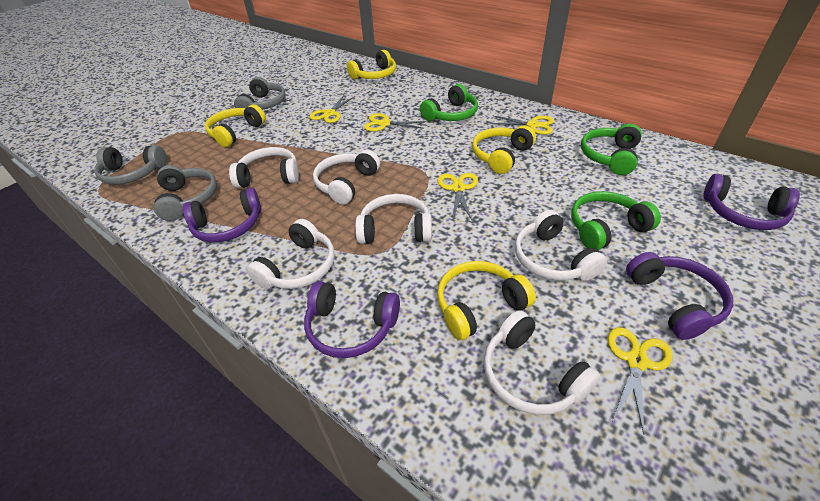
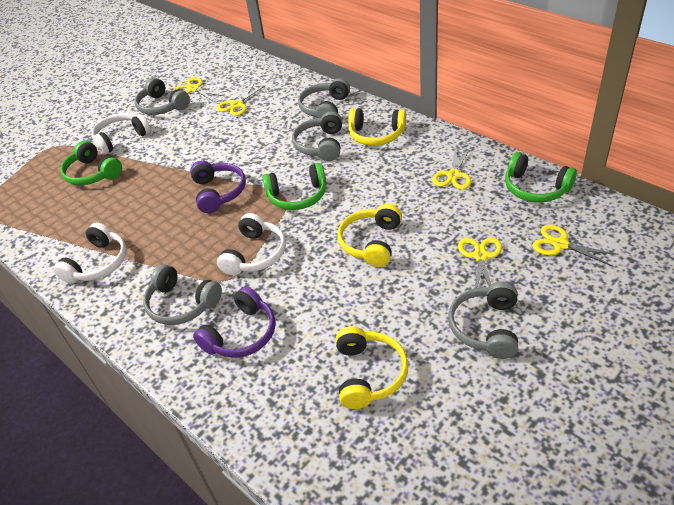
grey headphones: 3 -> 5
purple headphones: 4 -> 2
white headphones: 6 -> 3
yellow headphones: 4 -> 3

